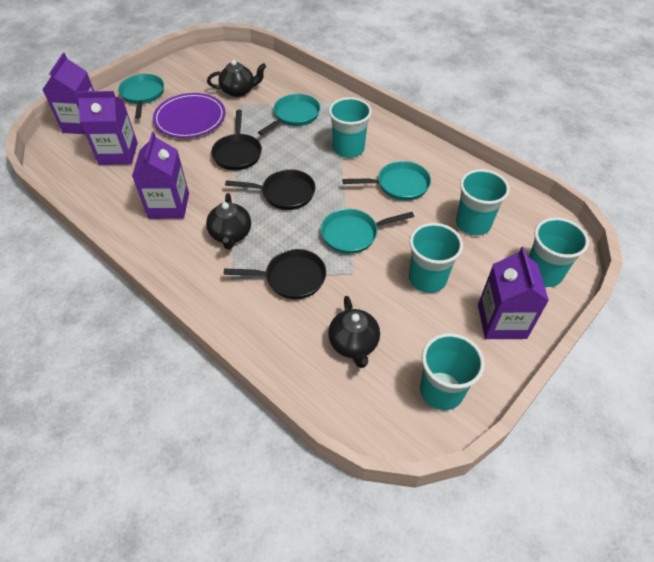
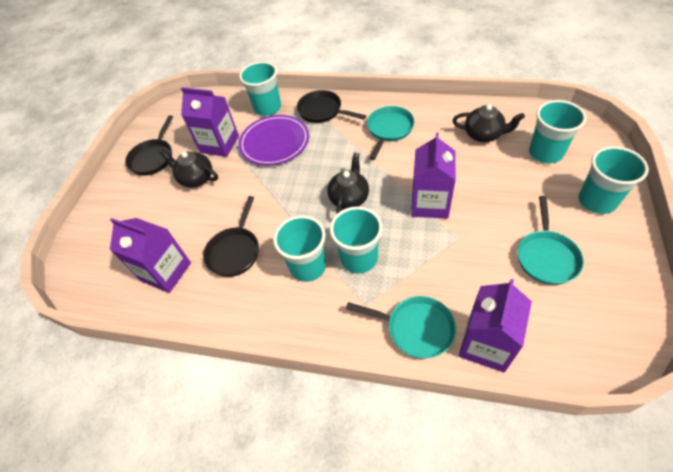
turquoise pan: 4 -> 3

